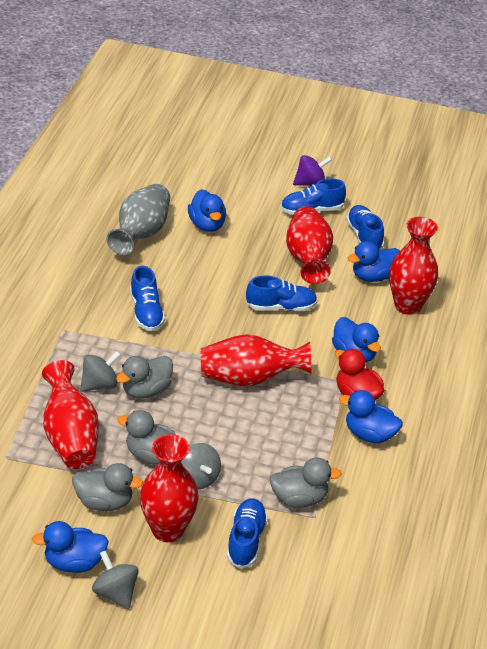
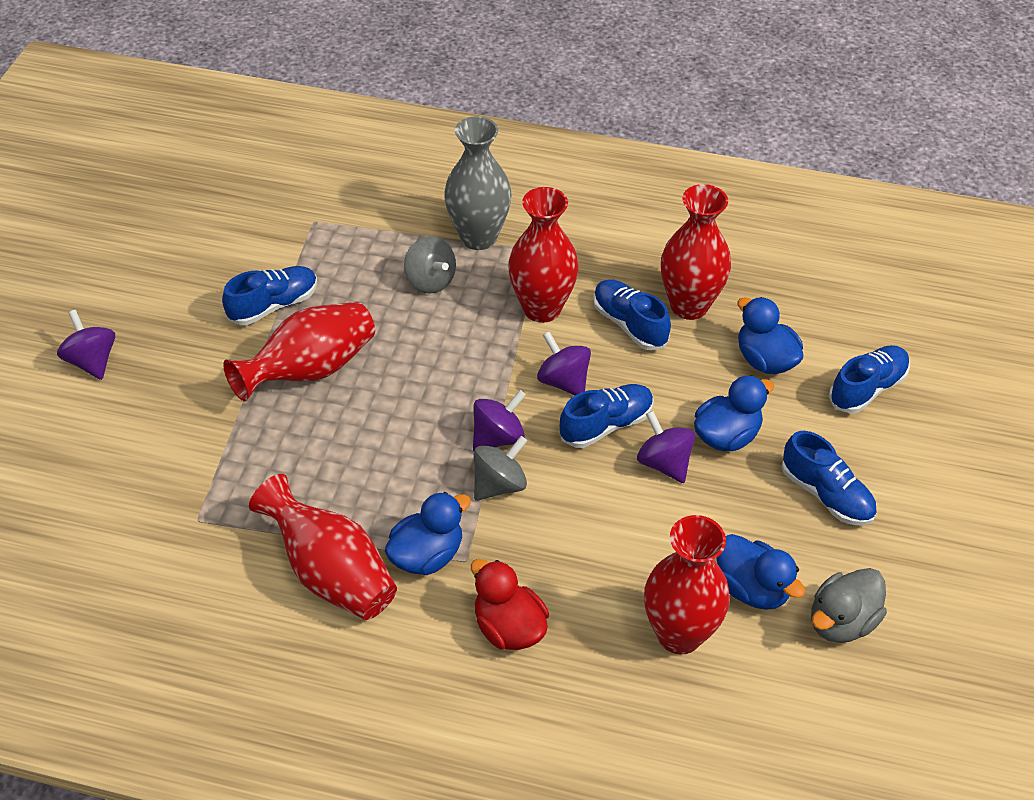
blue duck: 5 -> 4
grey duck: 4 -> 1
grey spinning top: 3 -> 2
purple spinning top: 1 -> 4

